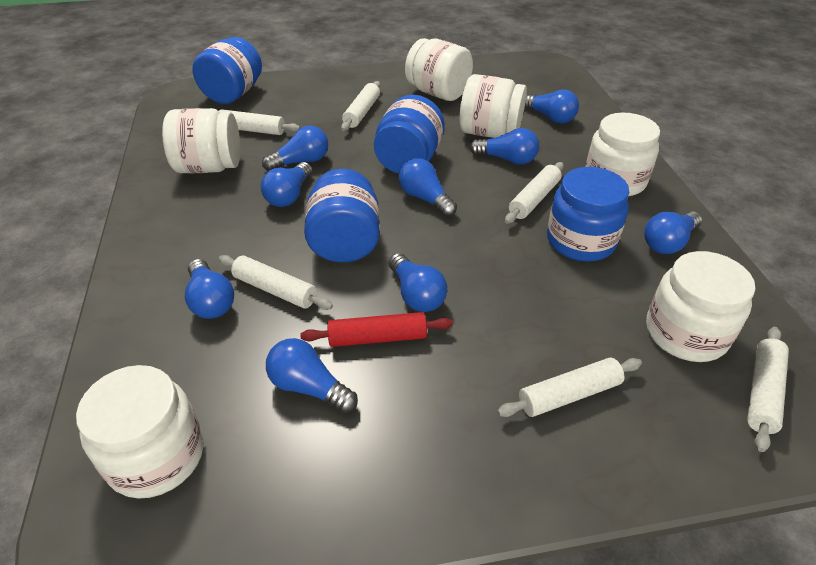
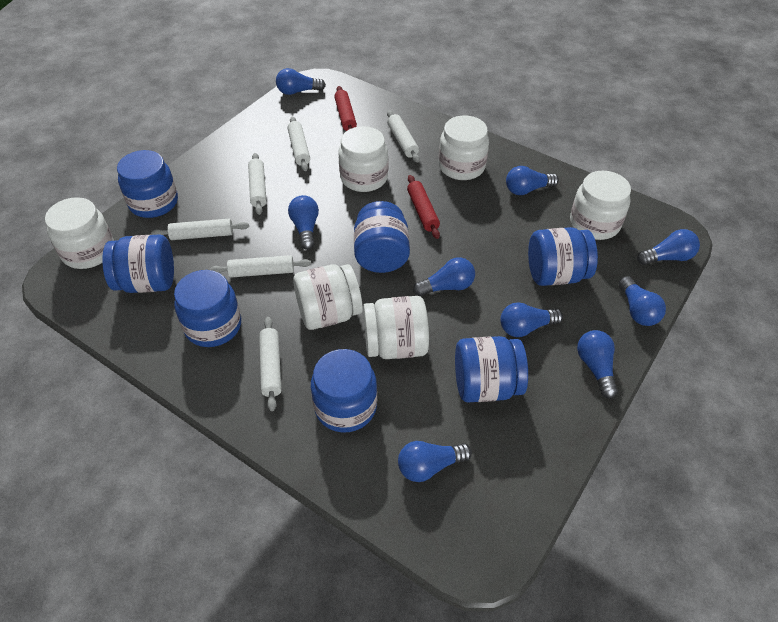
blue jar: 4 -> 7
red rolling pin: 1 -> 2

